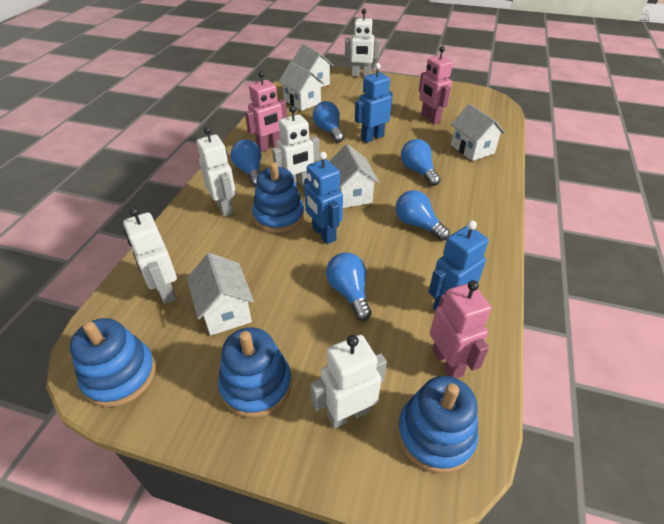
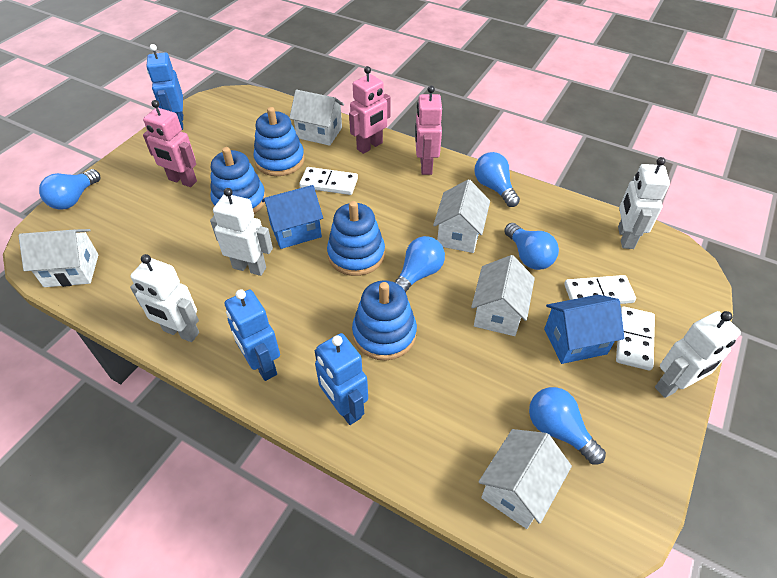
blue house: 0 -> 2
white domino: 0 -> 3
white robot: 5 -> 4

